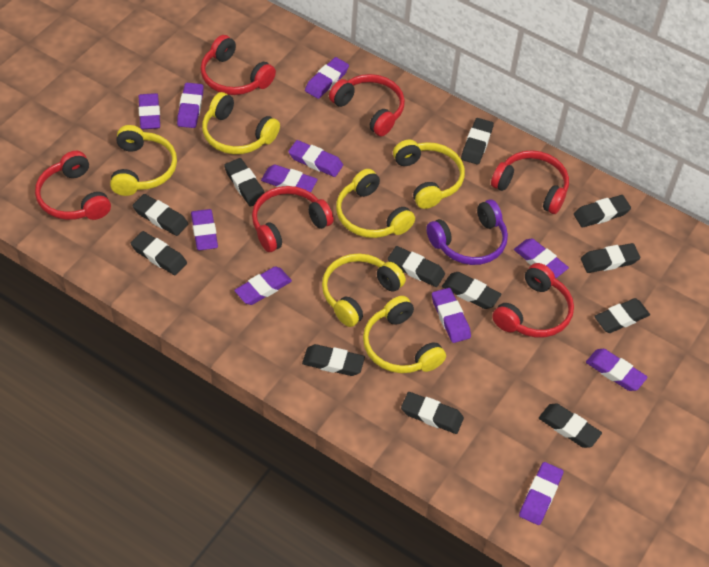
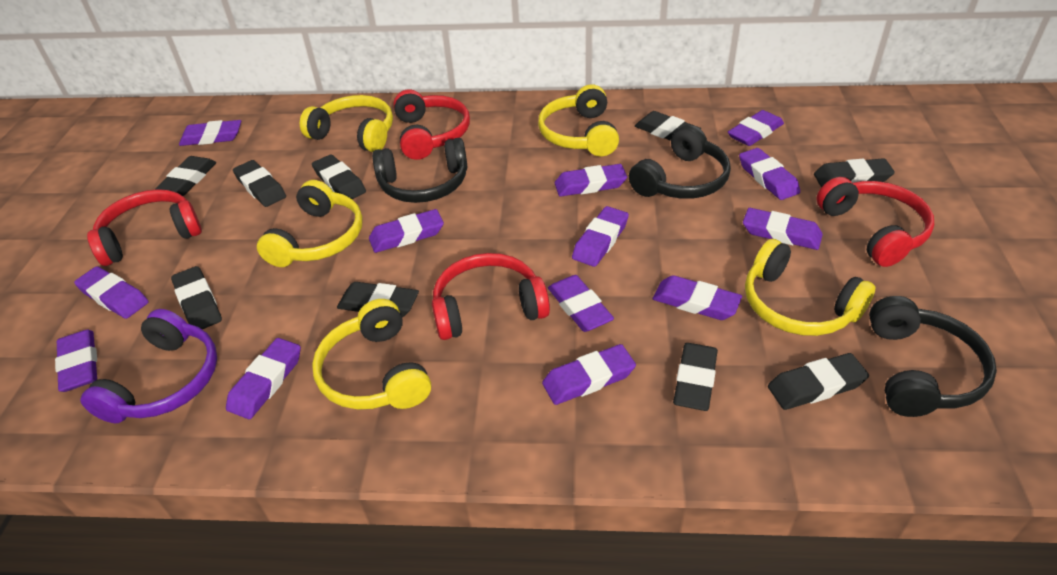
black eraser: 12 -> 9
black headphones: 0 -> 3
purple eraser: 11 -> 13
red headphones: 6 -> 4
yellow headphones: 6 -> 5

